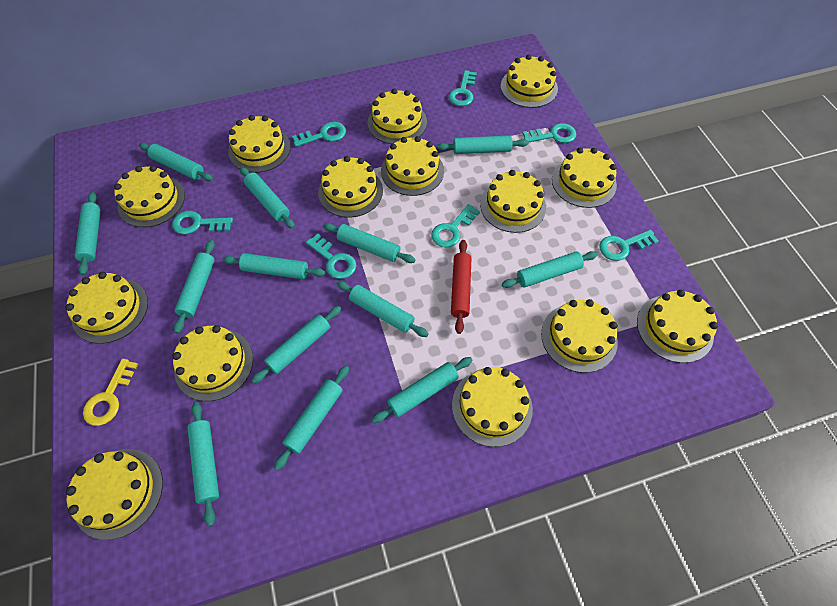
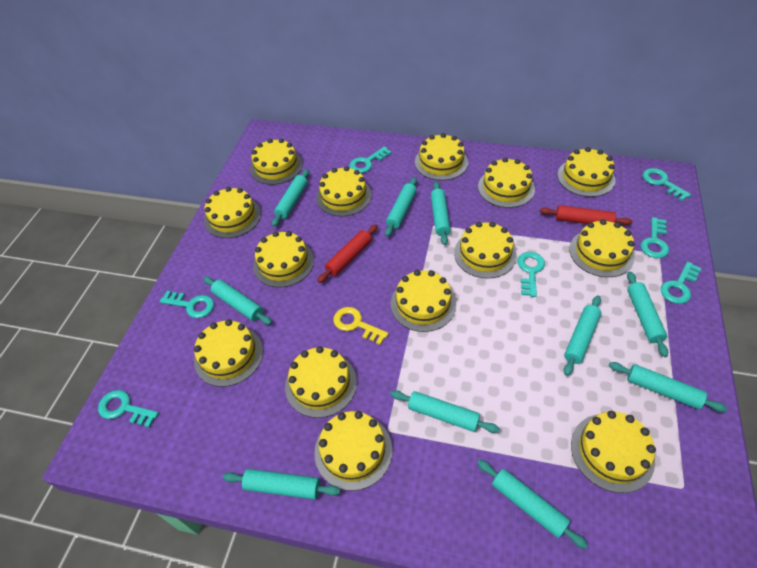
red rolling pin: 1 -> 2
turquoise rolling pin: 13 -> 10

